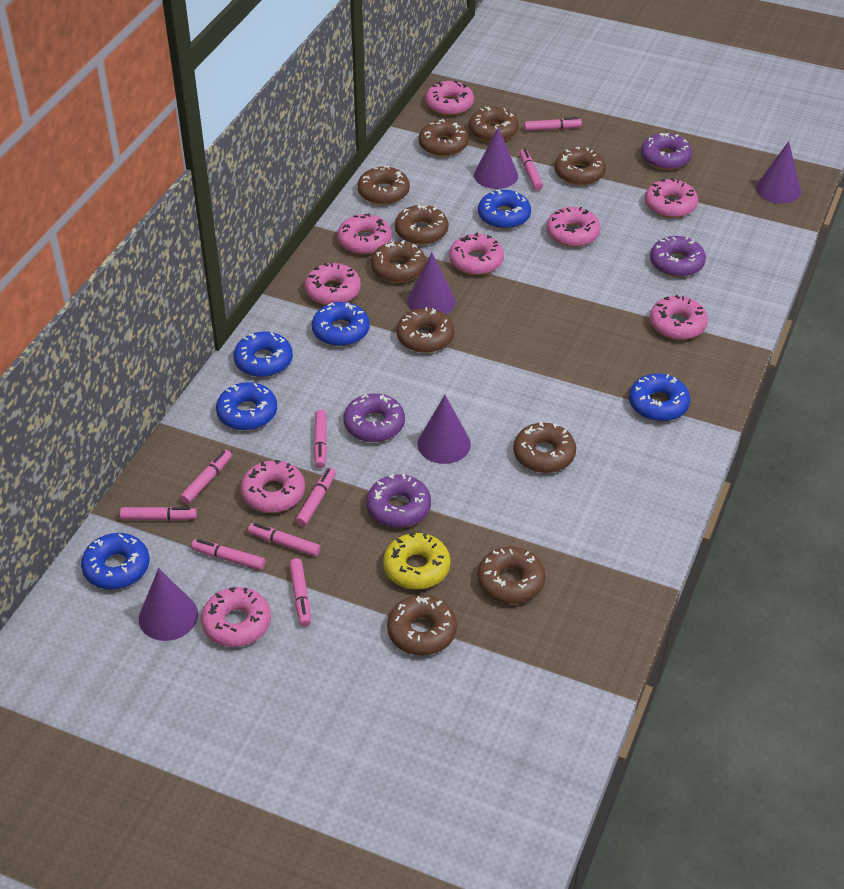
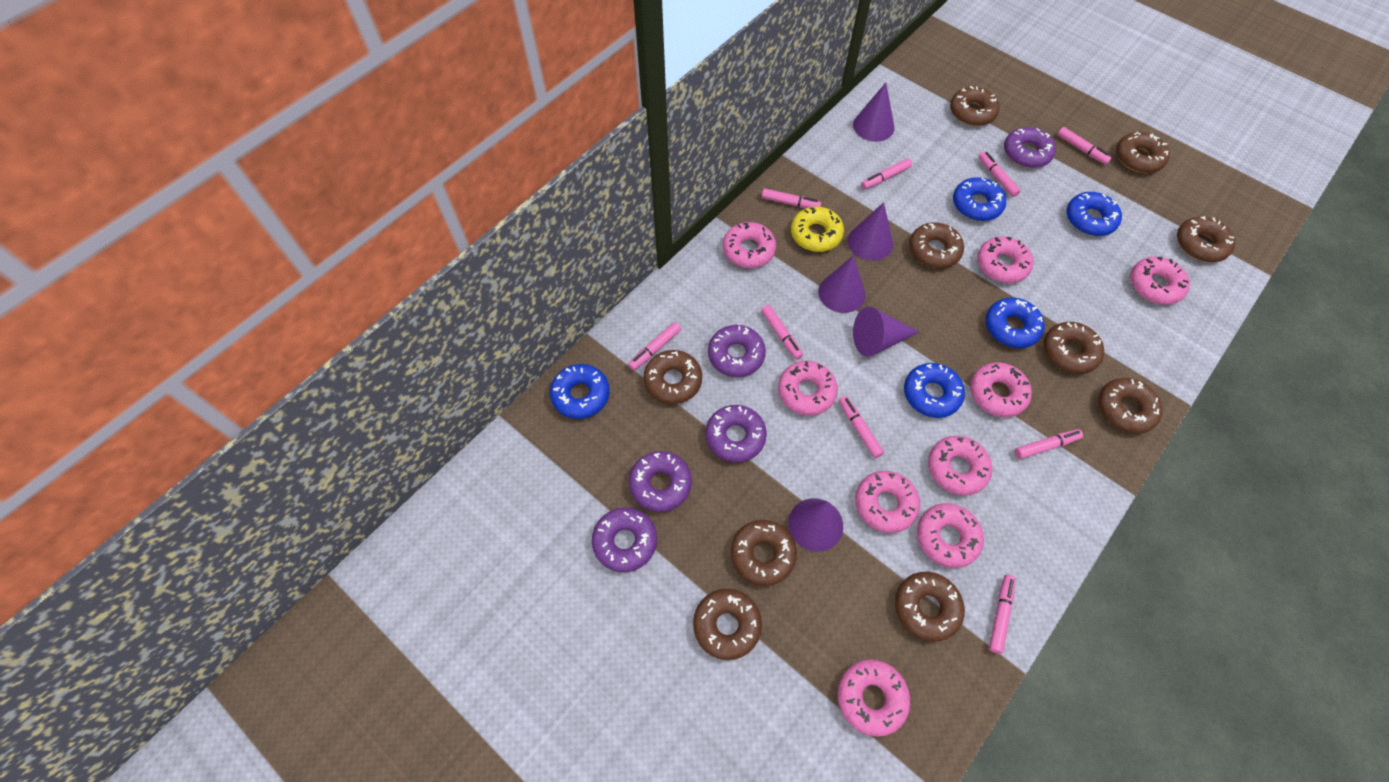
blue donut: 6 -> 5
purple donut: 4 -> 5

